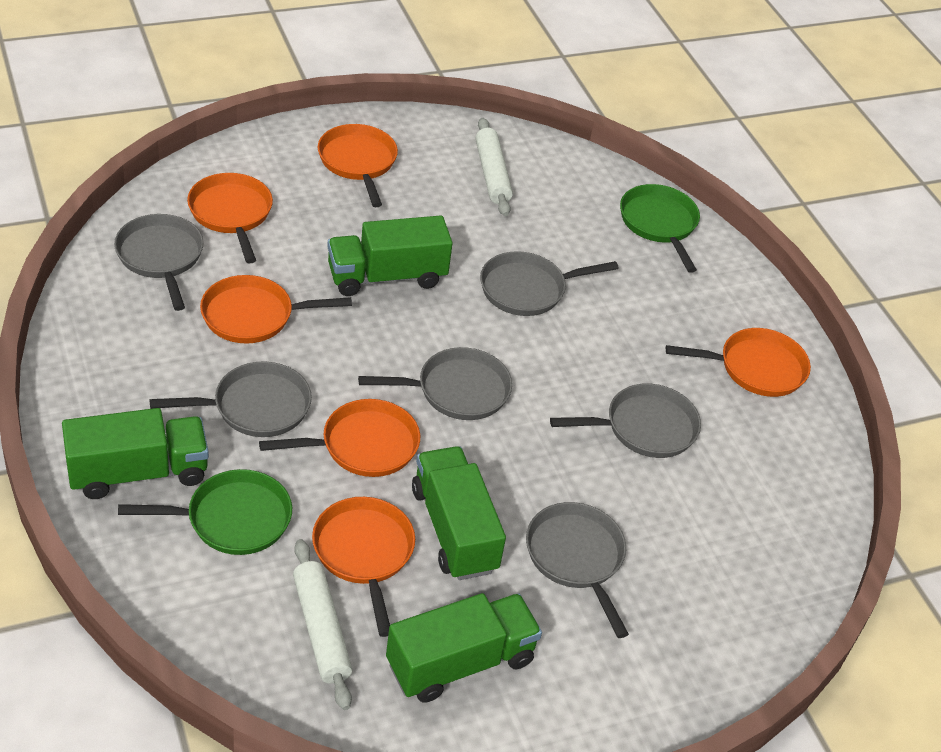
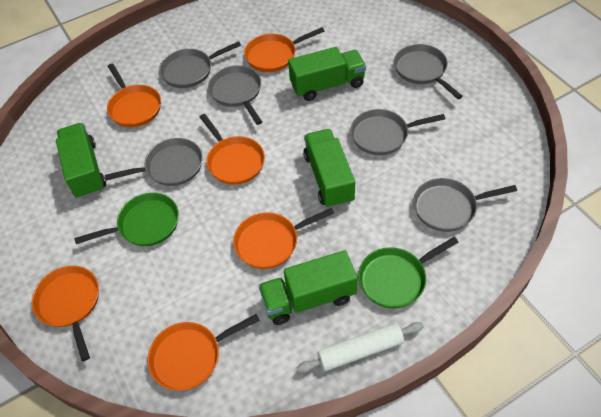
white rolling pin: 2 -> 1

